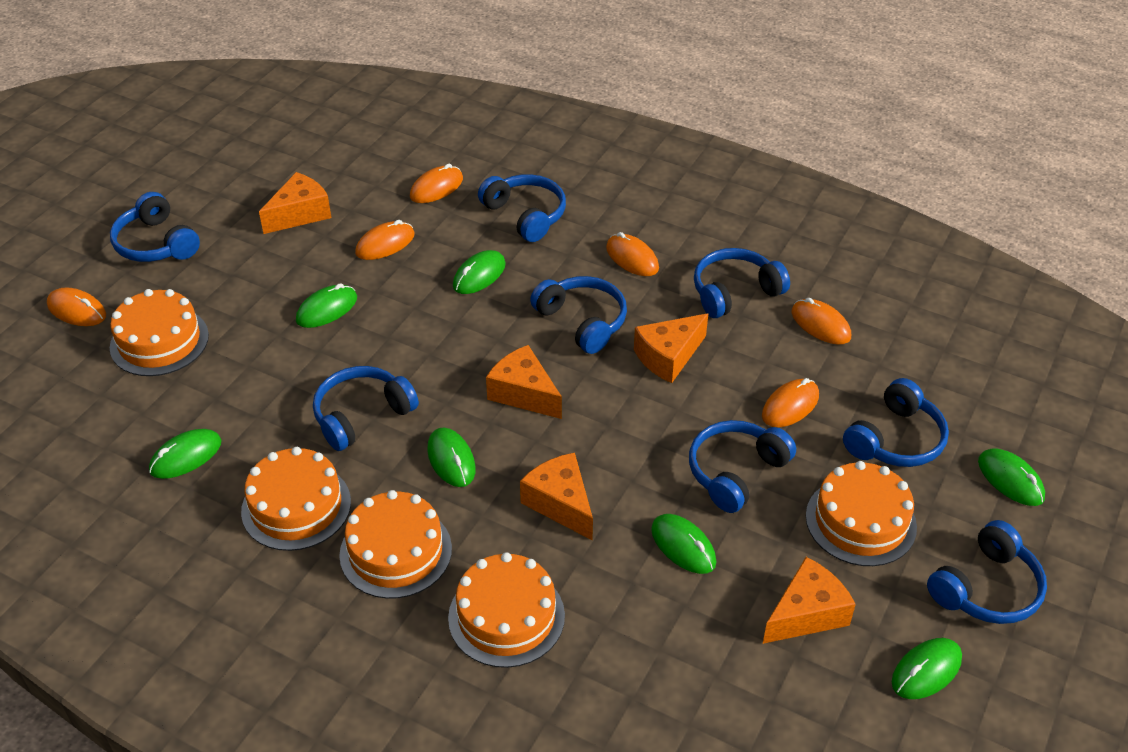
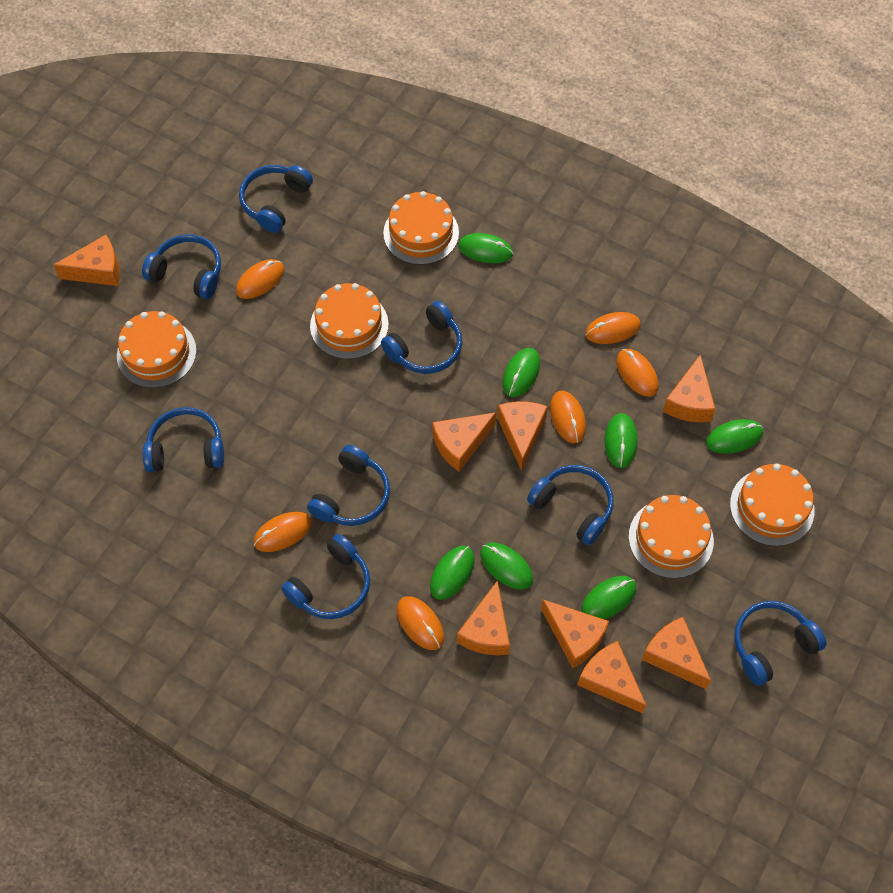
orange cheese: 5 -> 8

